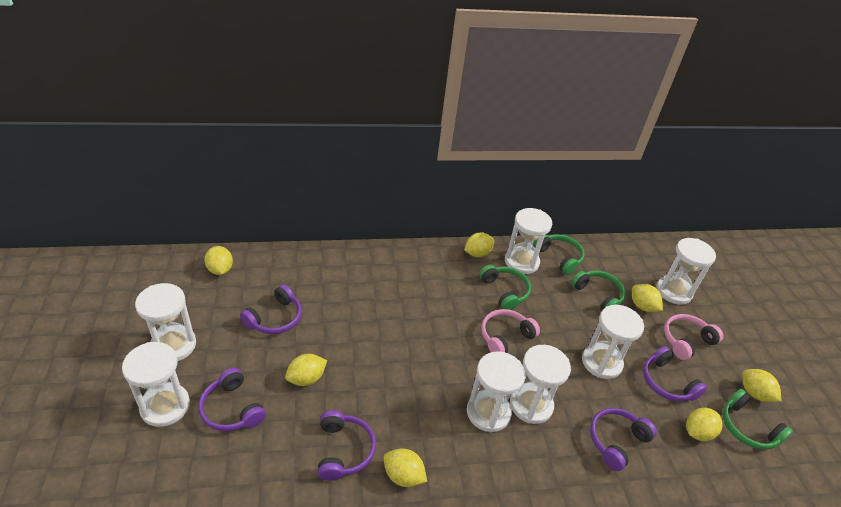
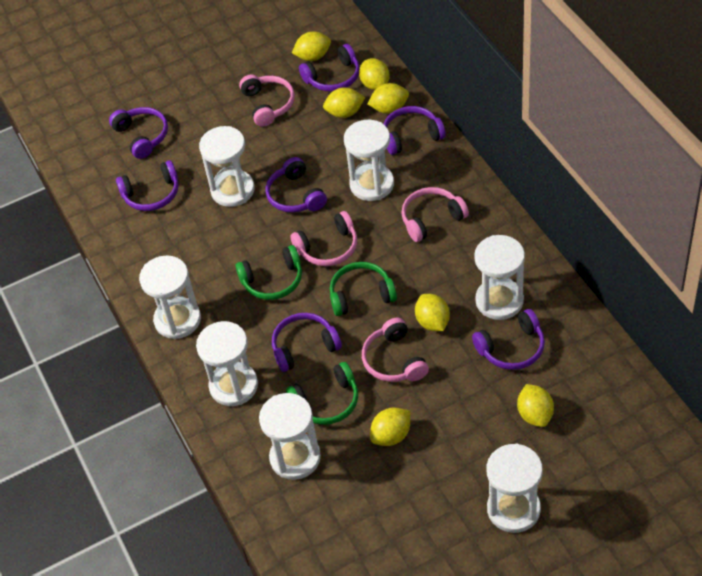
green headphones: 4 -> 3
pink headphones: 2 -> 4
purple headphones: 5 -> 7

